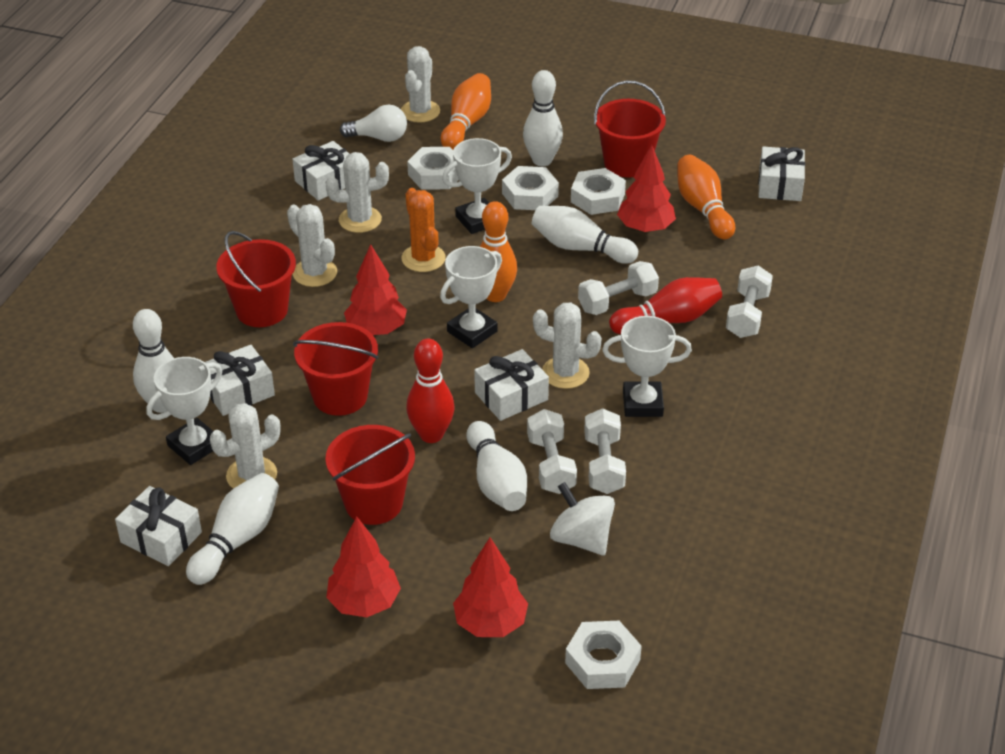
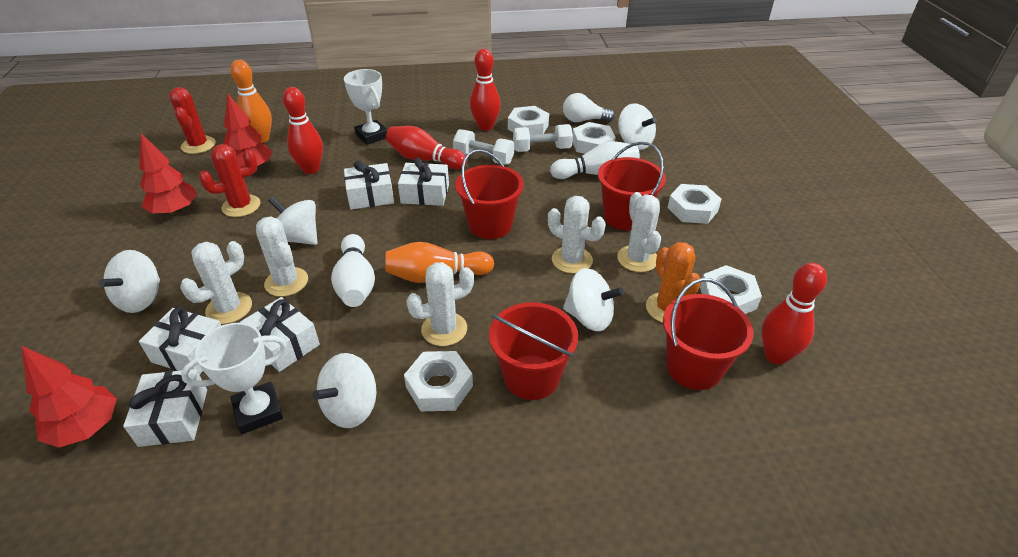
orange bowling pin: 3 -> 2
red bowling pin: 2 -> 4
red cactus: 0 -> 2
red tree: 4 -> 3
white bowling pin: 5 -> 2
white dumbbell: 4 -> 2
white nut: 4 -> 5
white spinning top: 1 -> 5
white trophy: 4 -> 2

